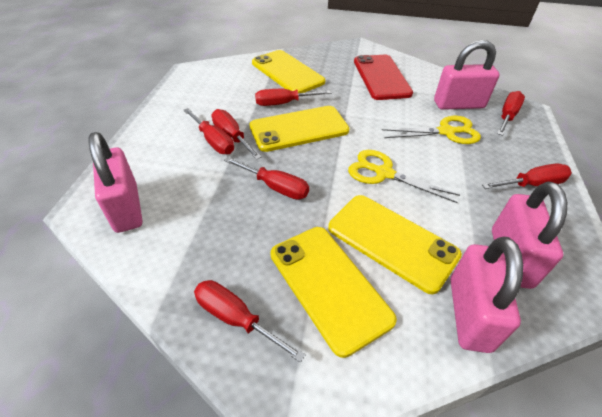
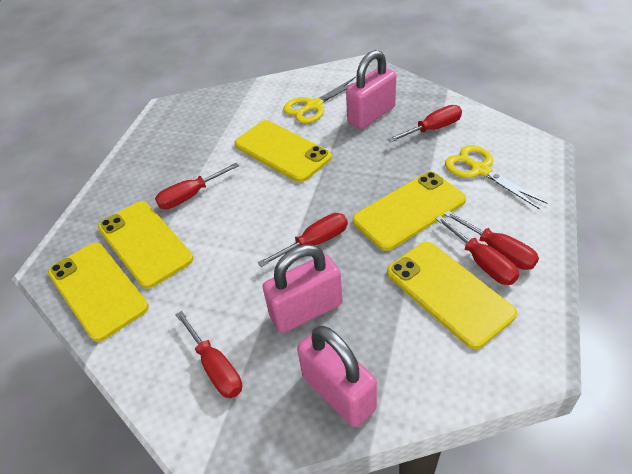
pink padlock: 4 -> 3
red phone: 1 -> 0
red screwdriver: 7 -> 6
yellow phone: 4 -> 5

